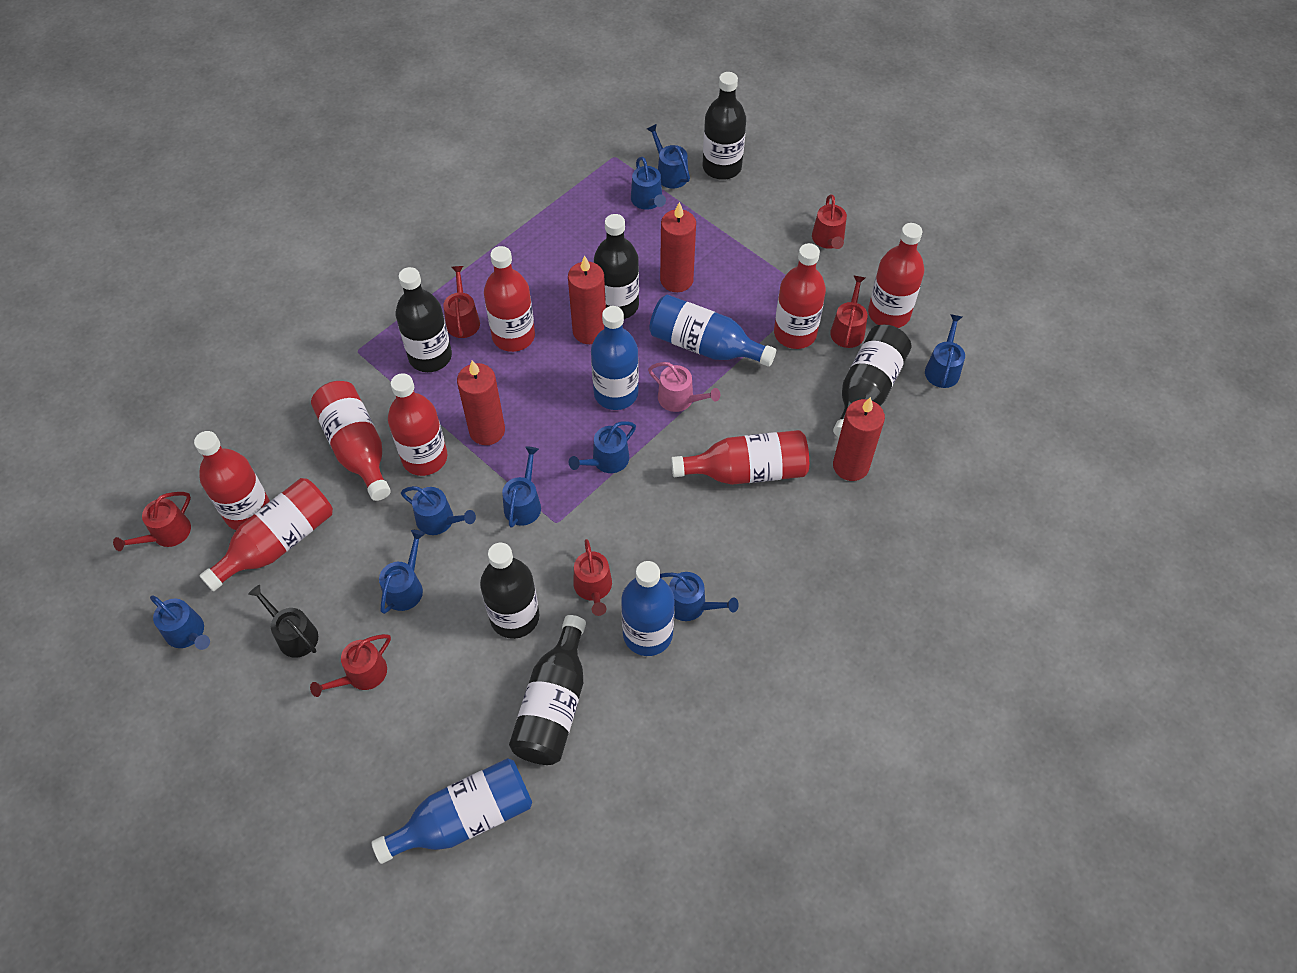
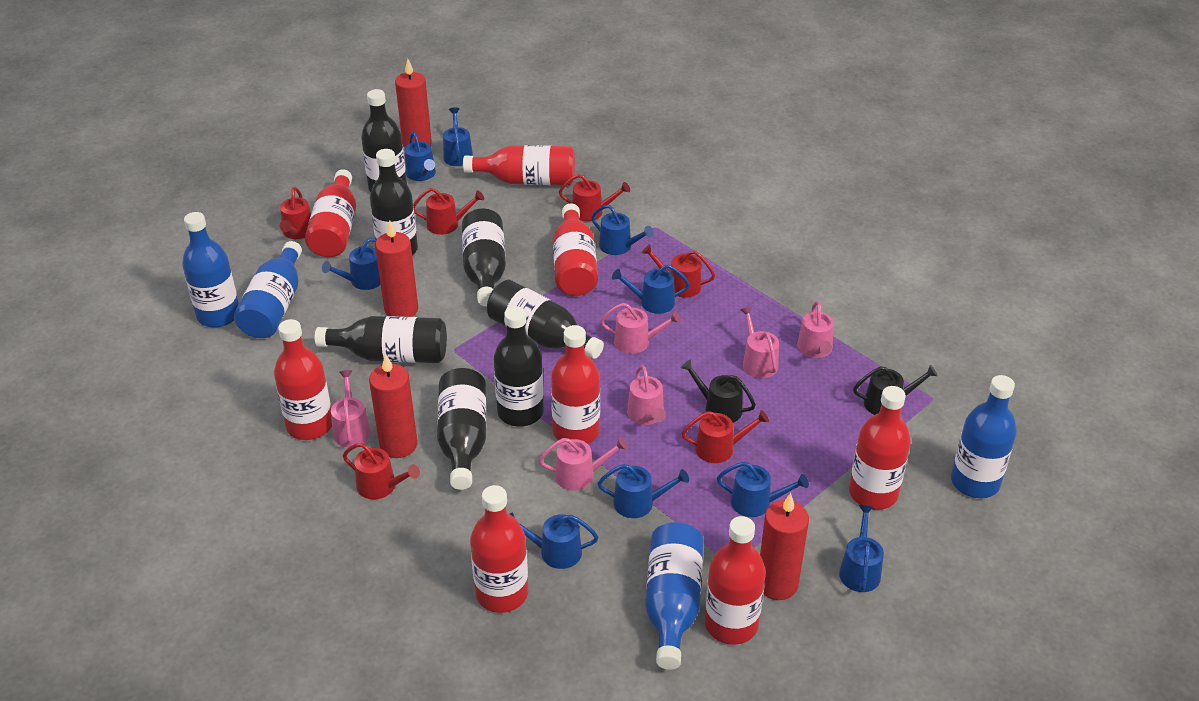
black bottle: 6 -> 7
black watering can: 1 -> 2
pink watering can: 1 -> 6

